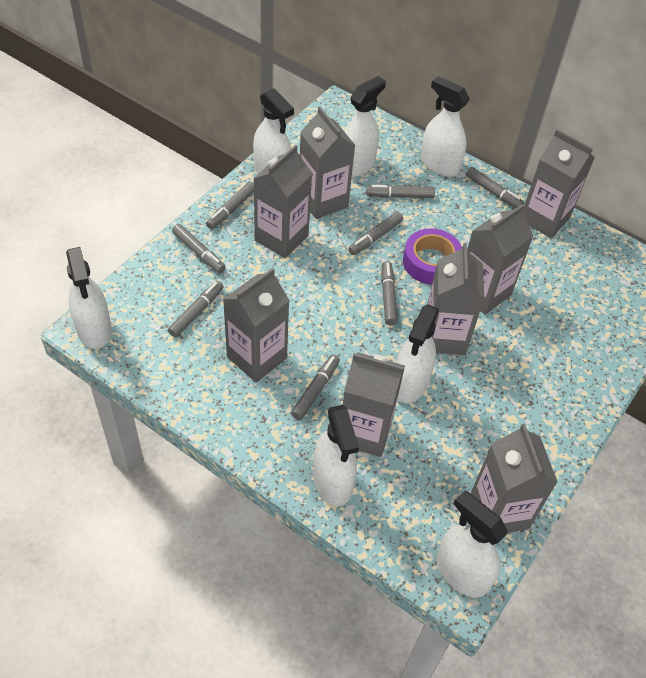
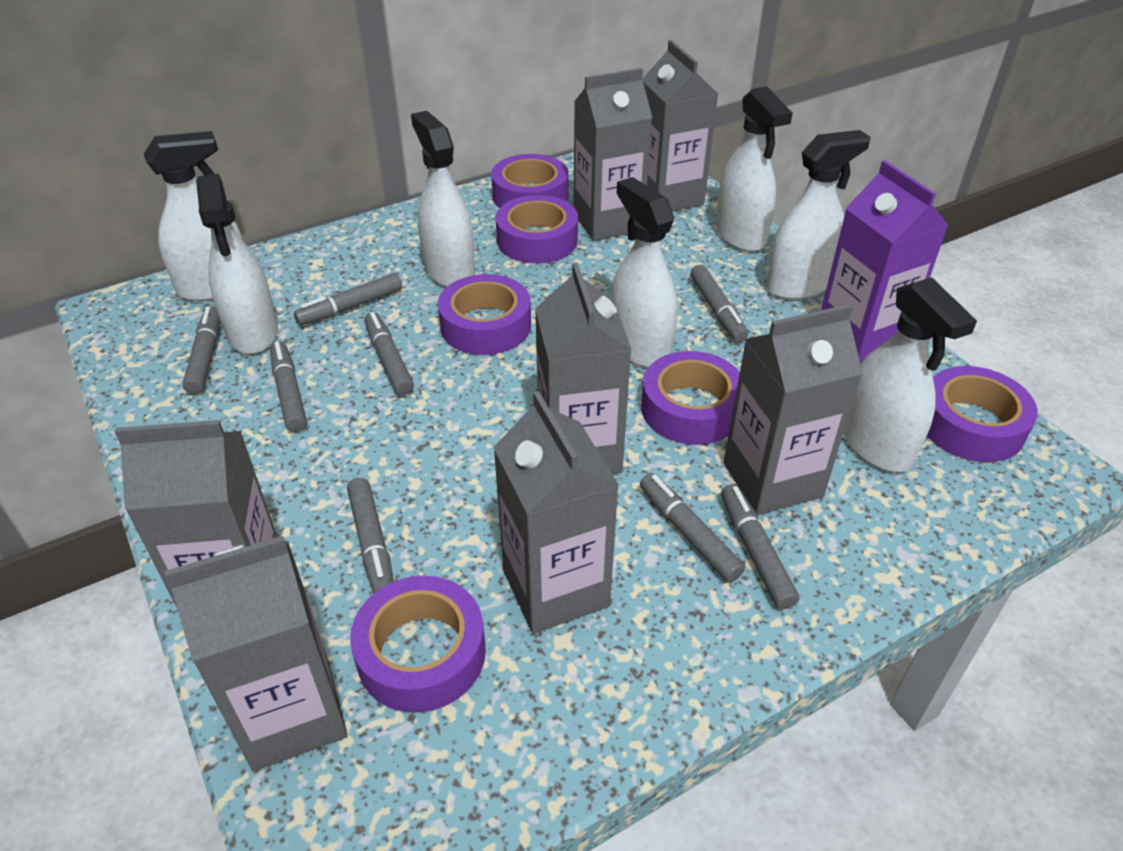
grey carton: 8 -> 7
purple carton: 0 -> 1
purple tape: 1 -> 6

